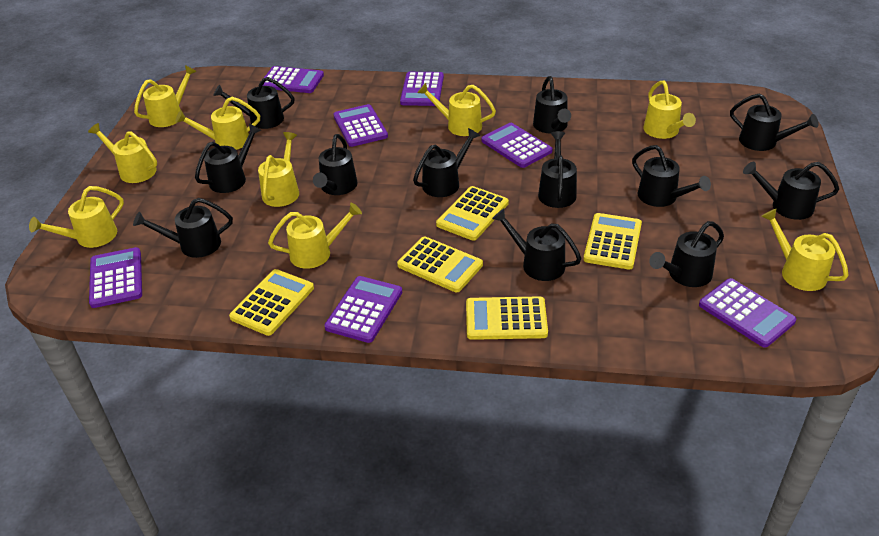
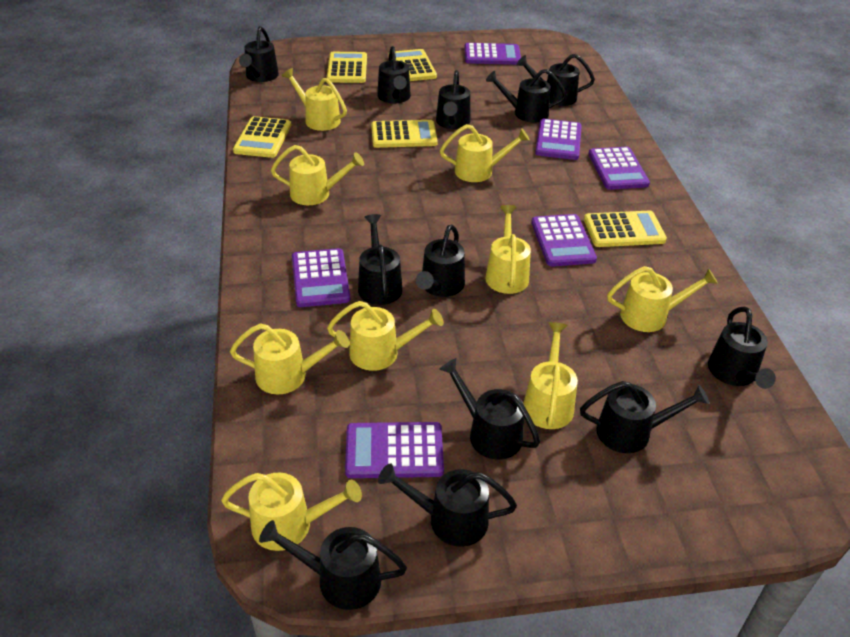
purple calculator: 7 -> 6

